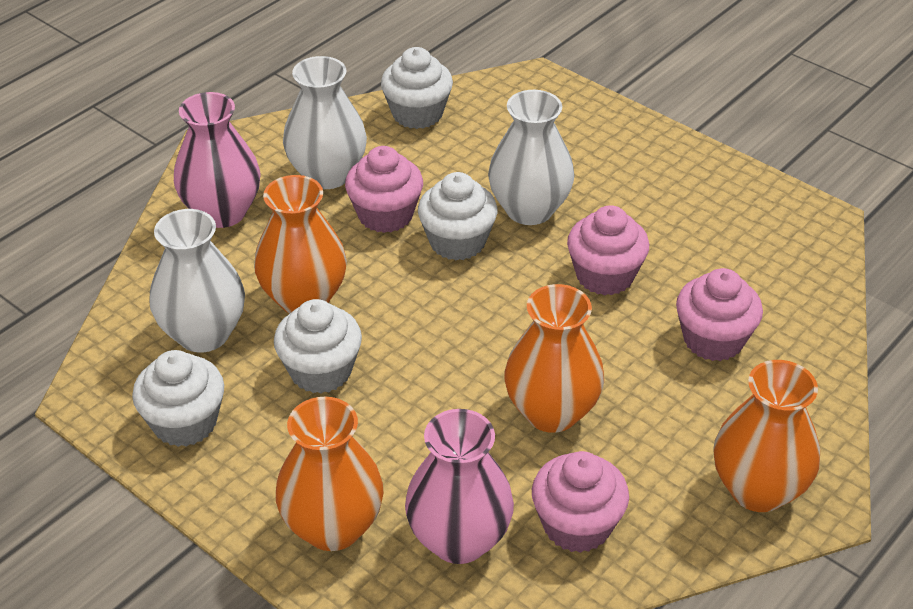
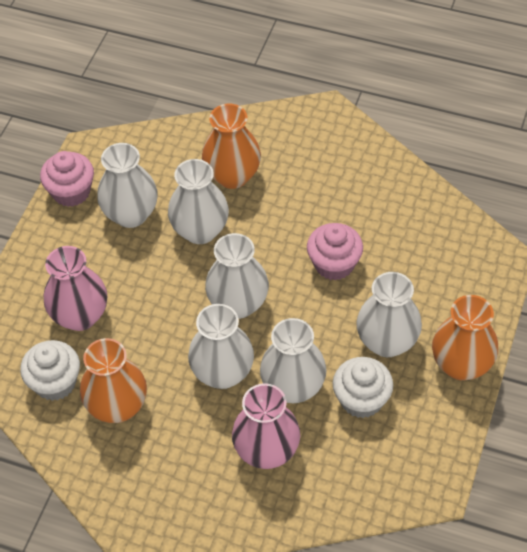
orange vase: 4 -> 3
pink cupcake: 4 -> 2
white cupcake: 4 -> 2
white vase: 3 -> 6

